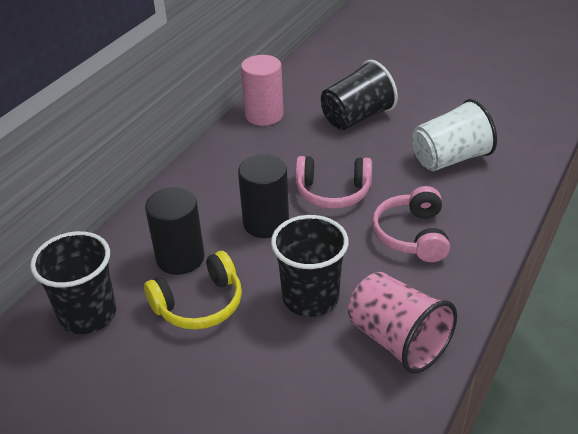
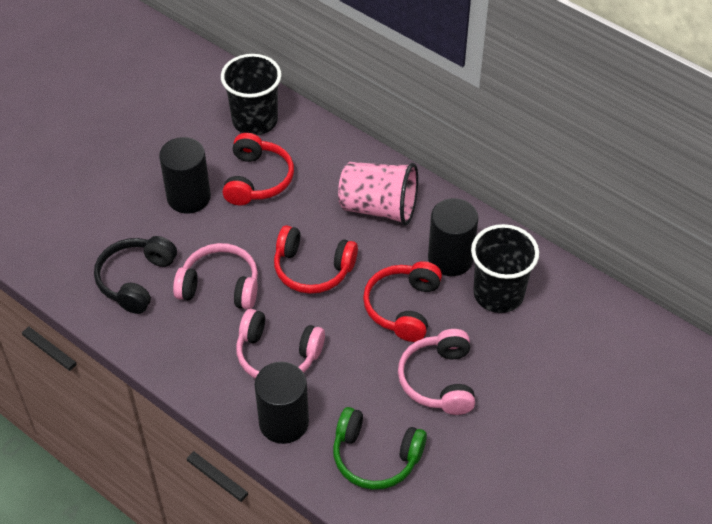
black cup: 3 -> 2
black cylinder: 2 -> 3
black headphones: 0 -> 1
green headphones: 0 -> 1
pink cylinder: 1 -> 0
pink headphones: 2 -> 3
red headphones: 0 -> 3
white cup: 1 -> 0
yellow headphones: 1 -> 0

